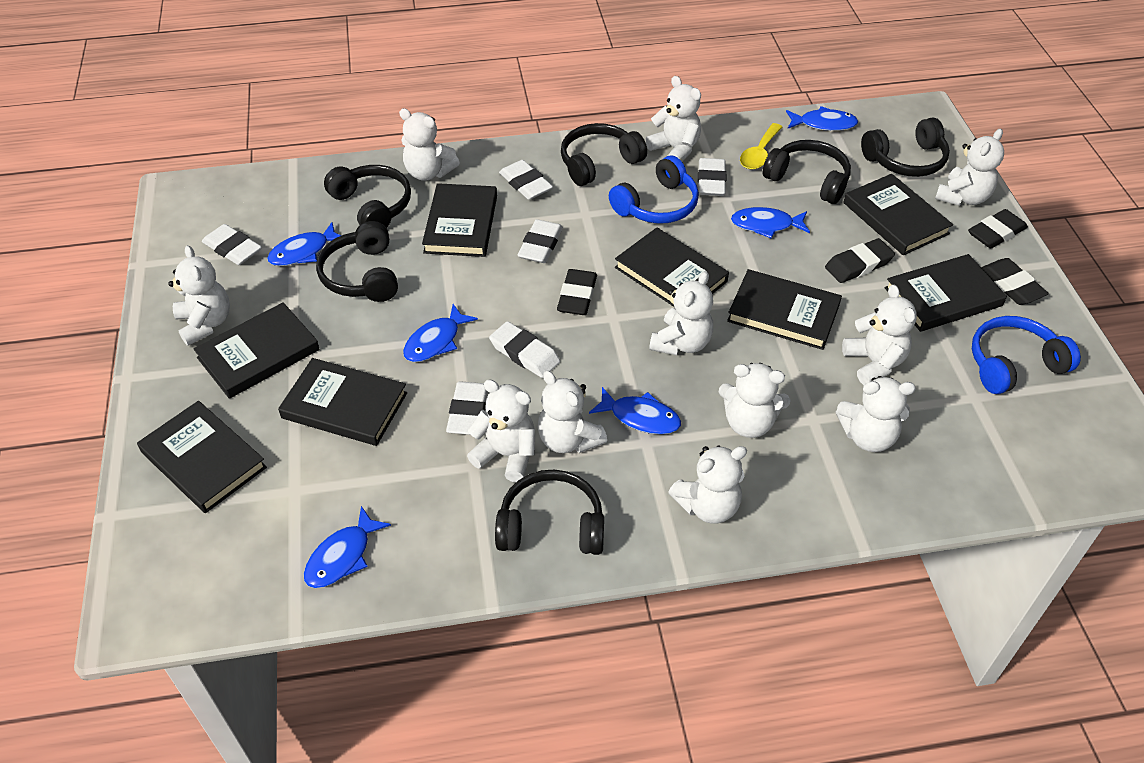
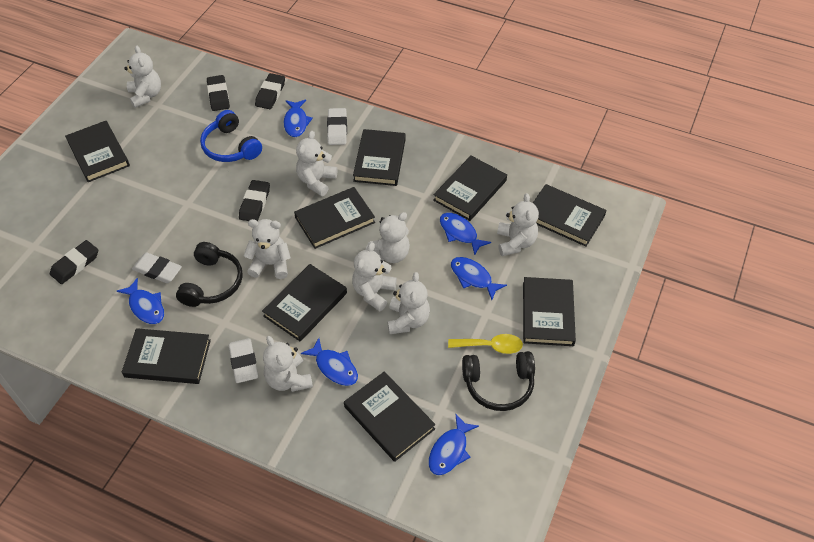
black book: 8 -> 9
black headphones: 6 -> 2
blue headphones: 2 -> 1
white eraser: 6 -> 3
white teddy bear: 11 -> 8

